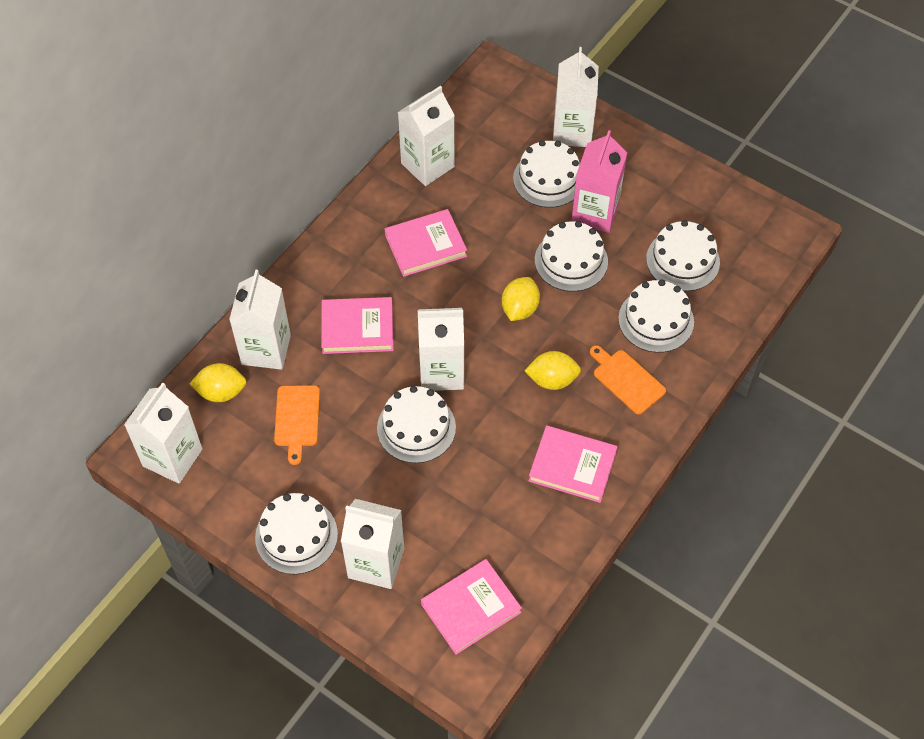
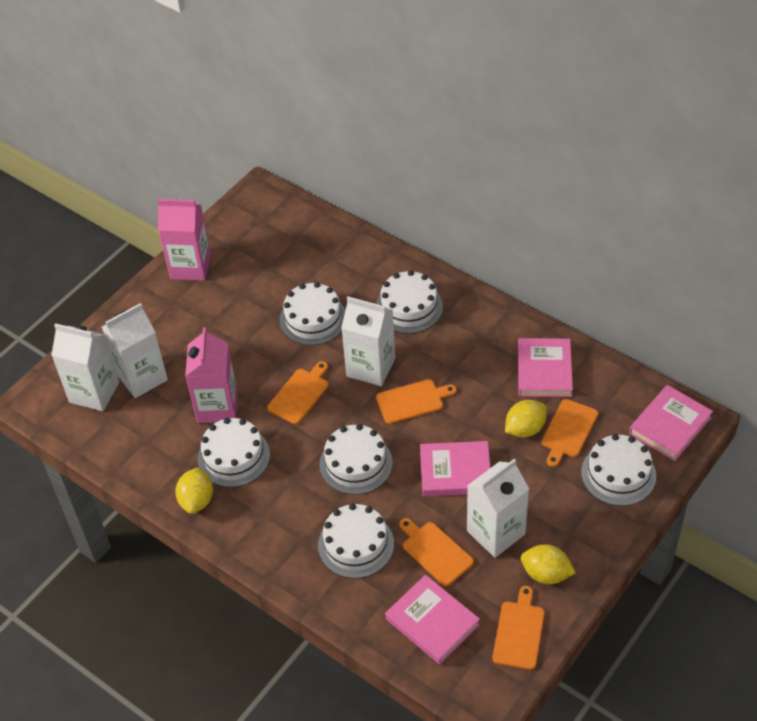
orange cutting board: 2 -> 5
pink carton: 1 -> 2
white carton: 6 -> 4

